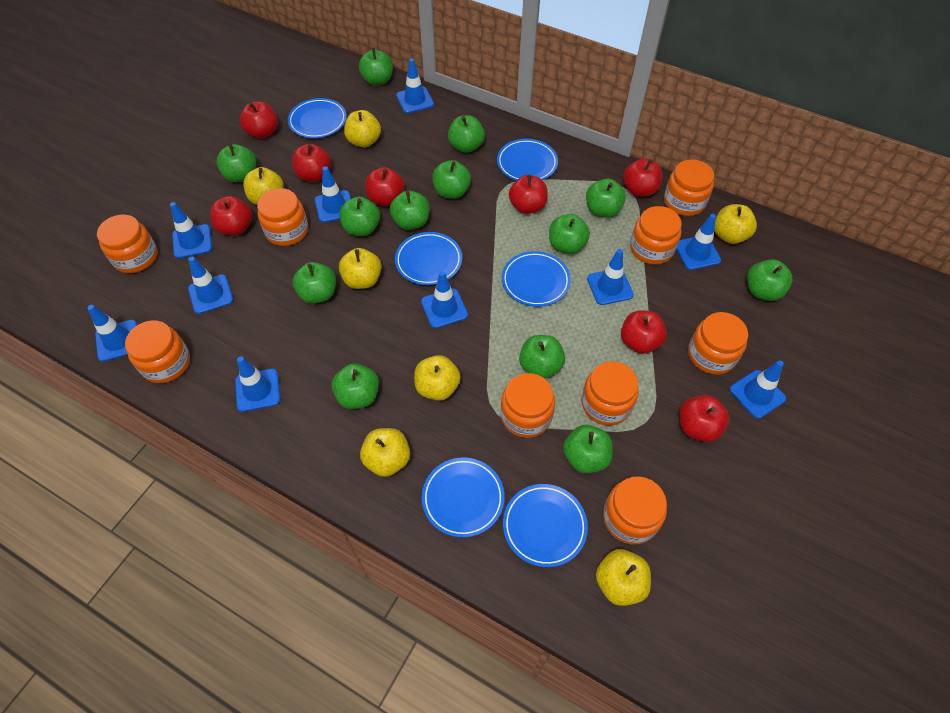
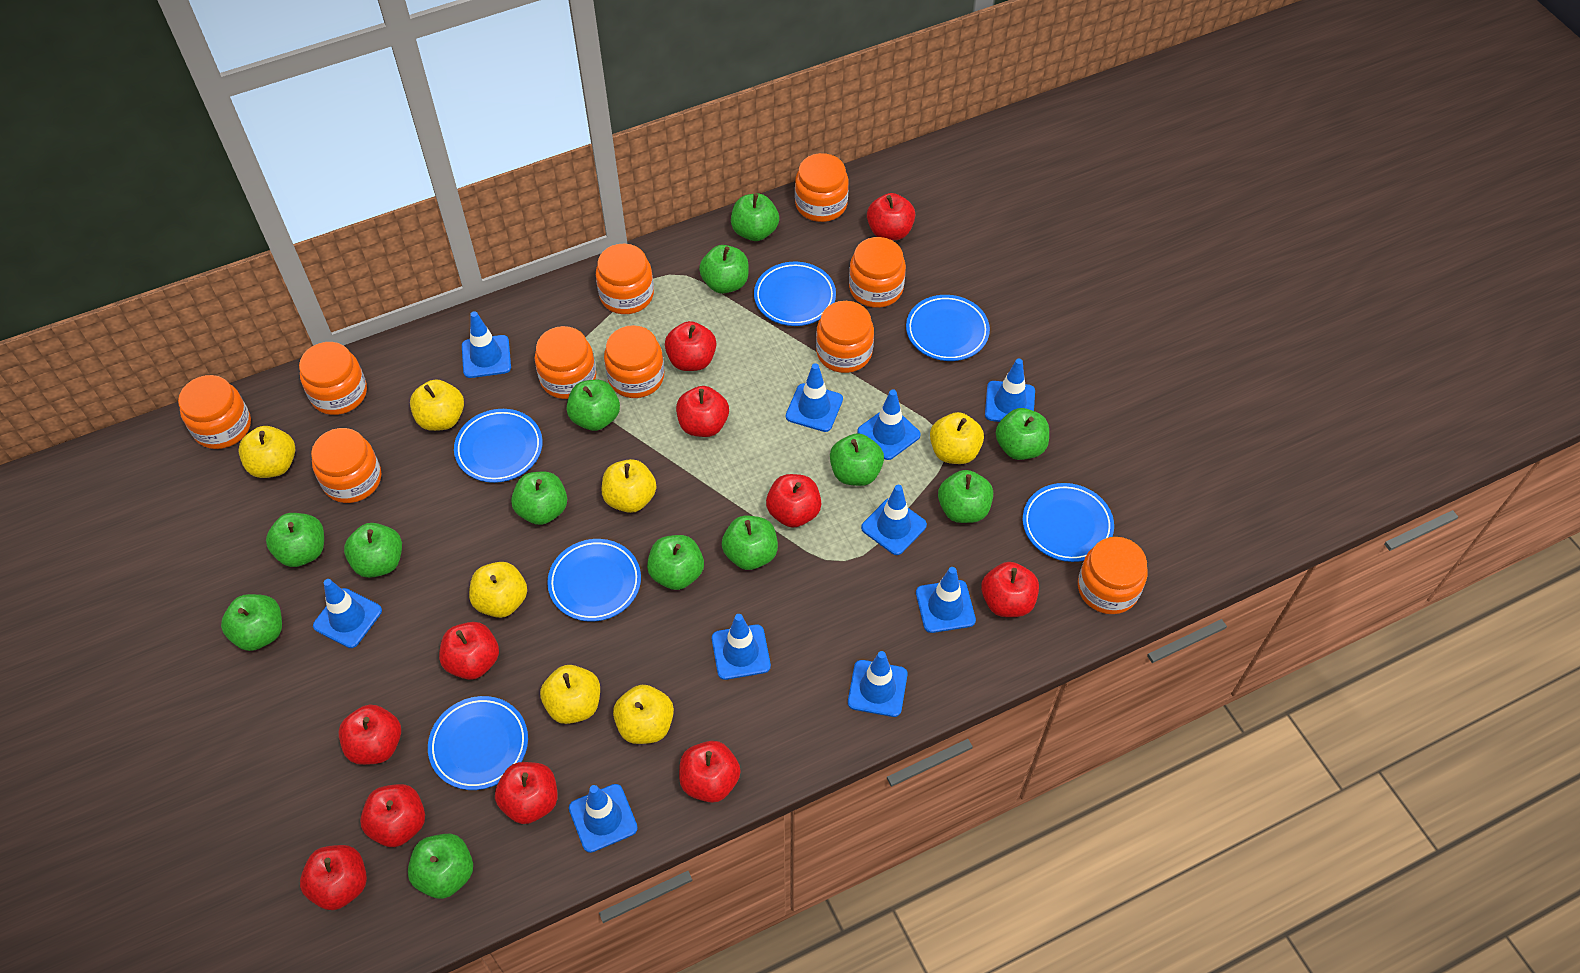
orange jar: 9 -> 10
red apple: 8 -> 11

